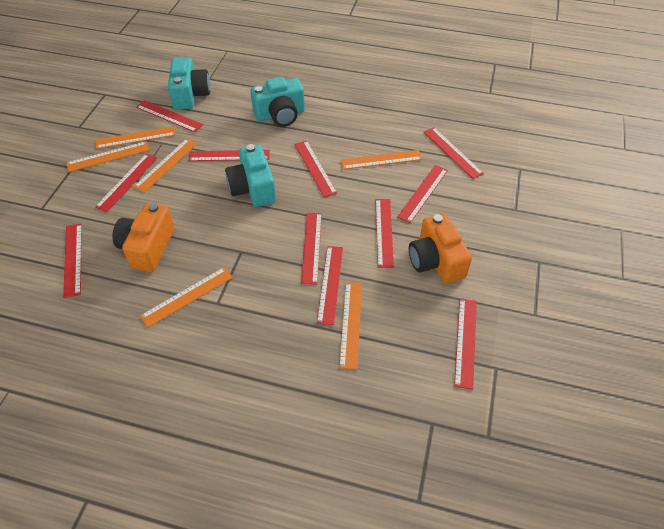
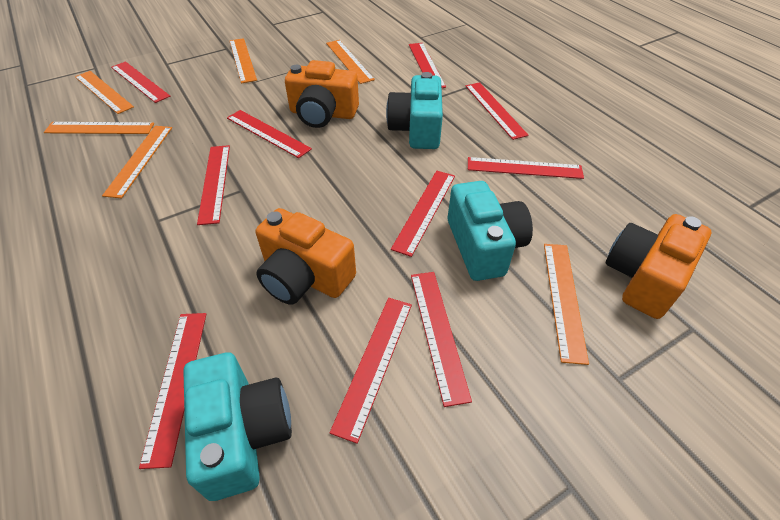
orange camera: 2 -> 3
red ruler: 11 -> 10

